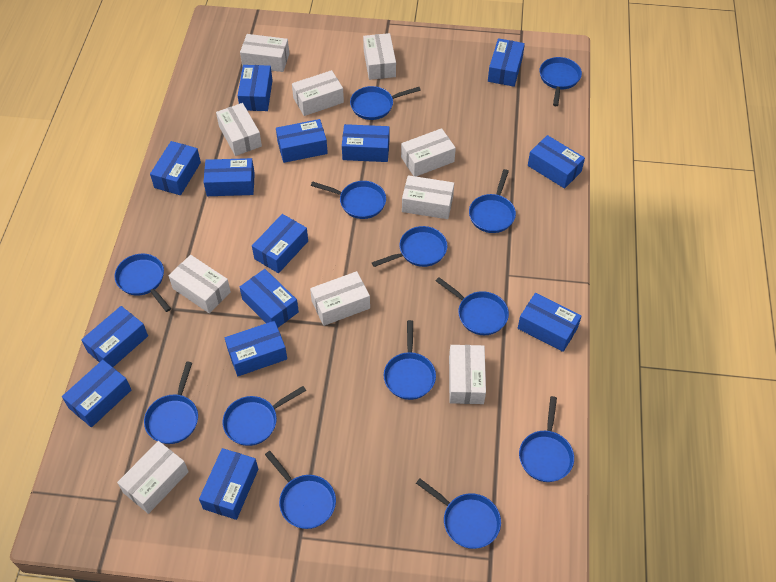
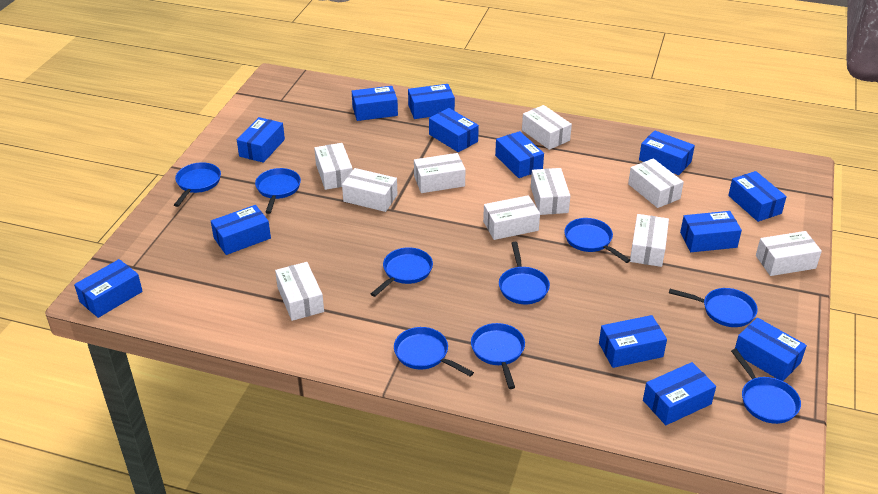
blue box: 14 -> 13
blue pan: 13 -> 9

